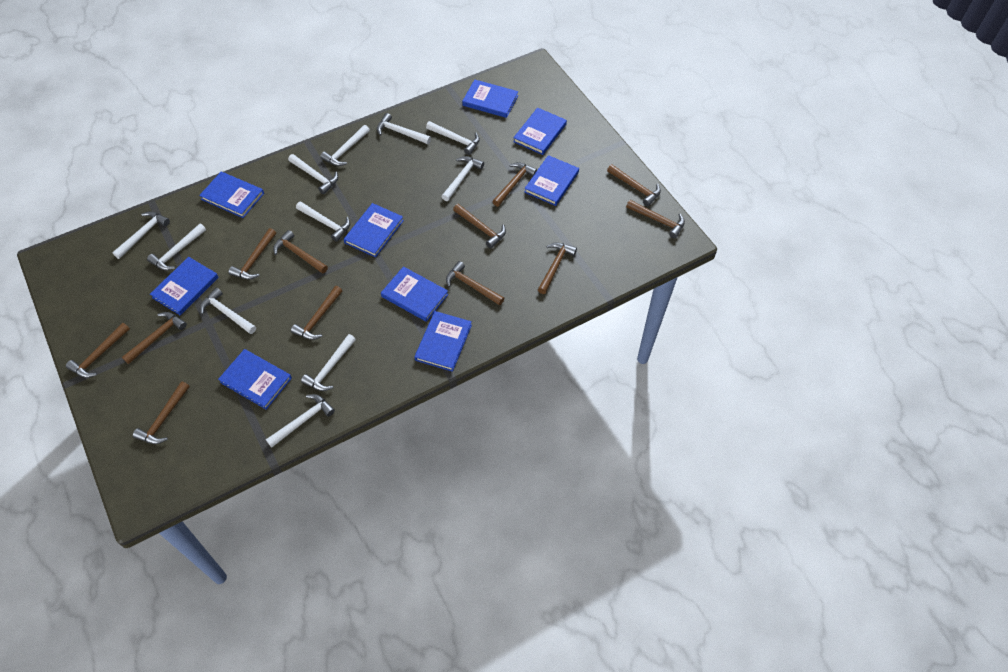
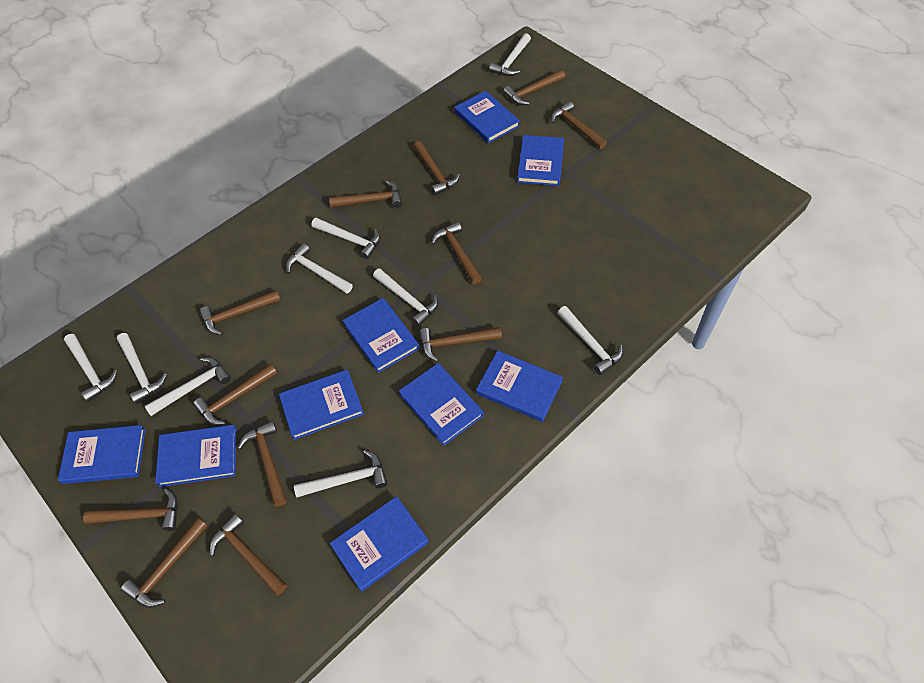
white hammer: 11 -> 9

